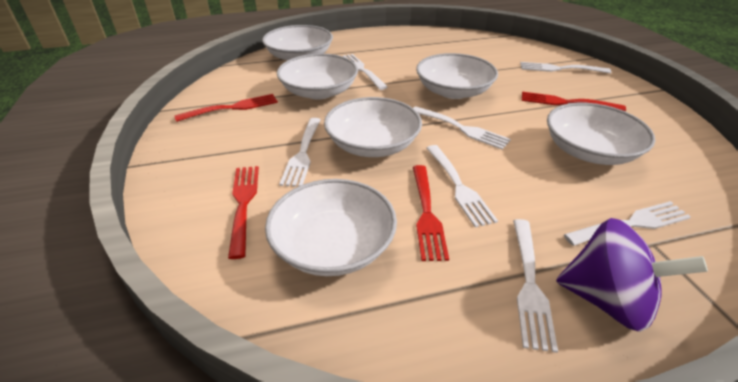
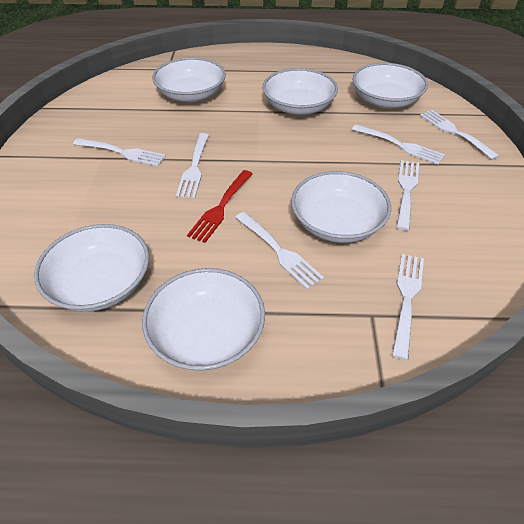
purple spinning top: 1 -> 0
red fork: 4 -> 1

